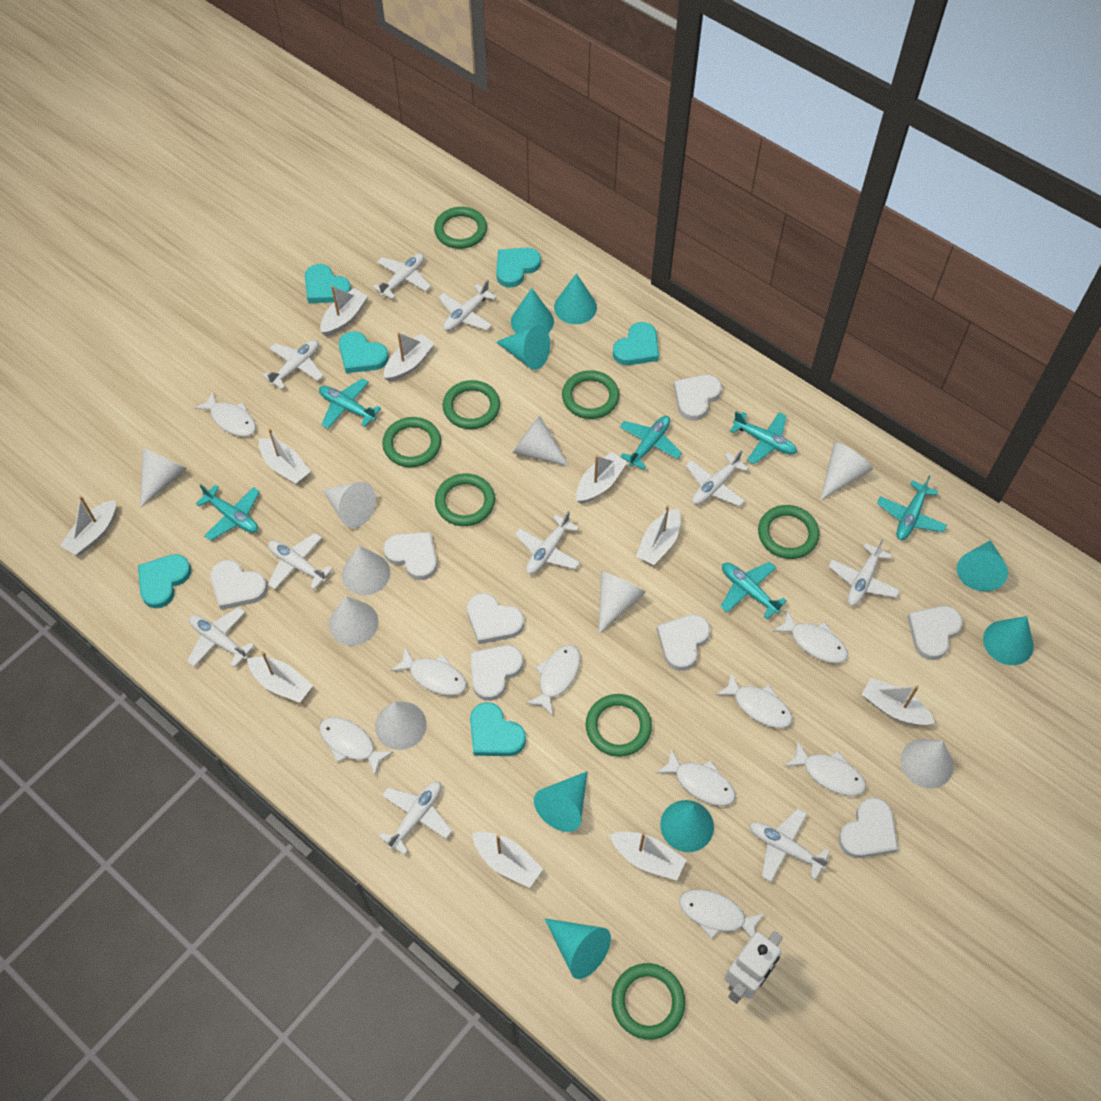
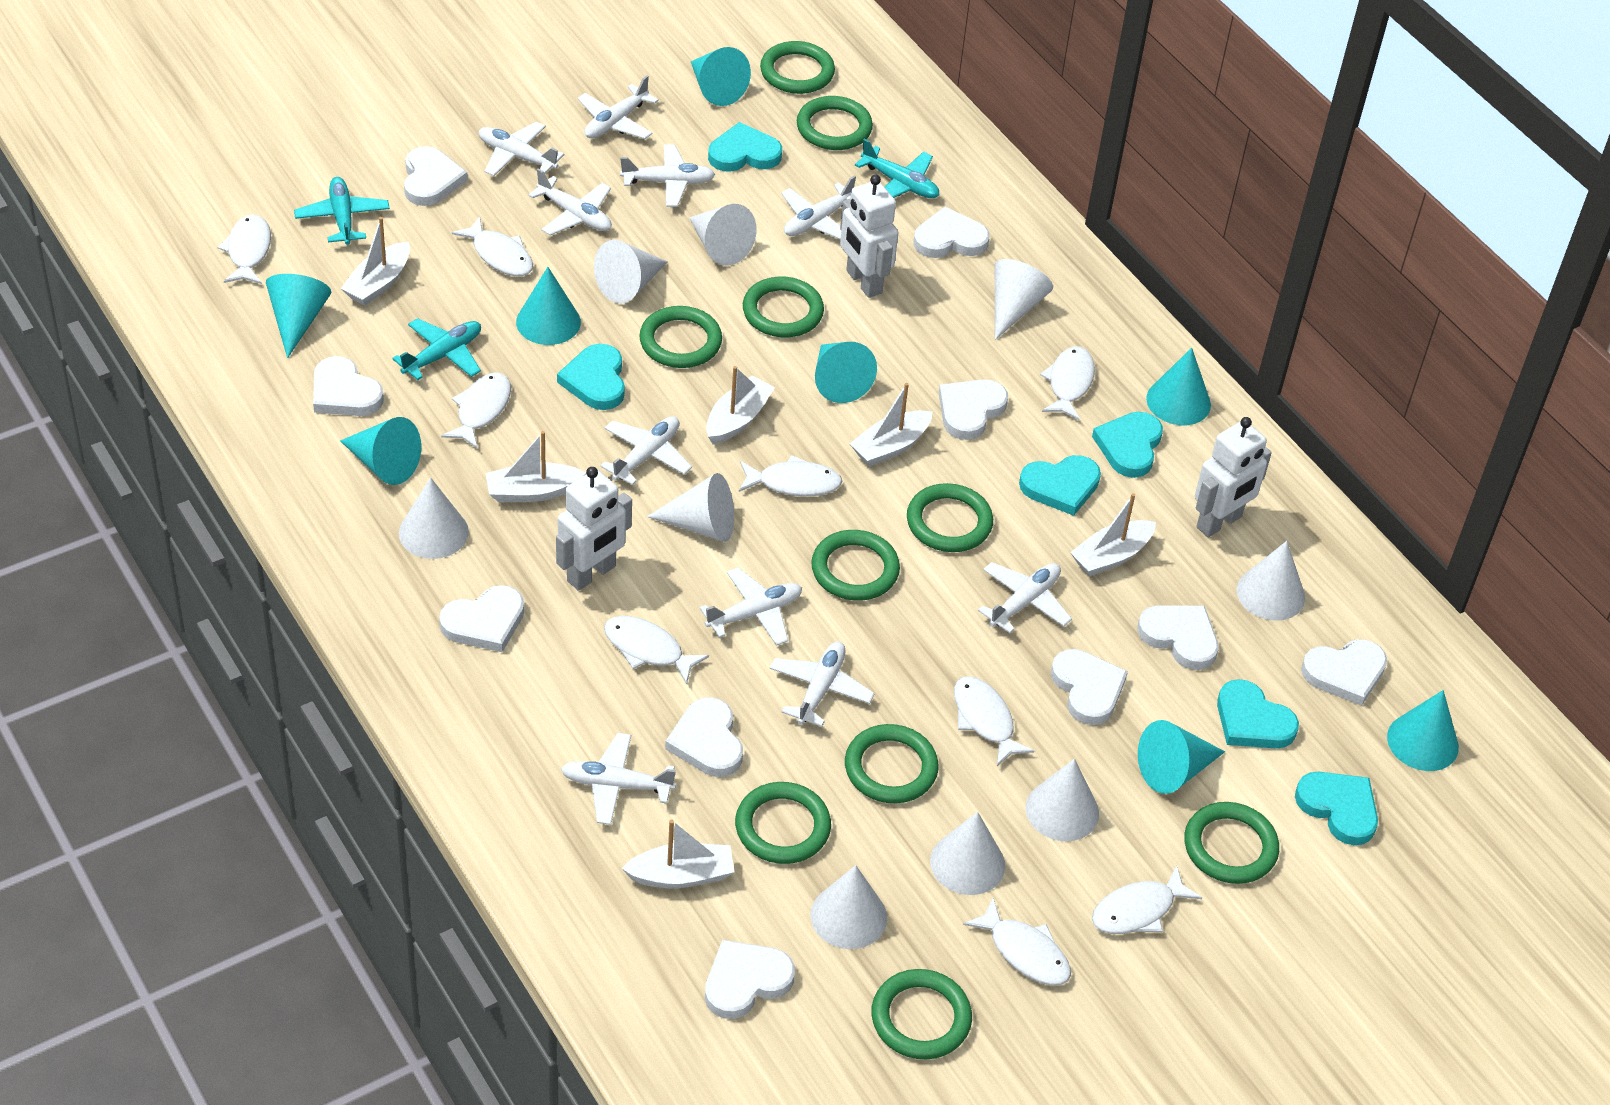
green ring: 8 -> 10
turquoise plane: 6 -> 3
white boat: 10 -> 6
white heart: 8 -> 10
white robot: 1 -> 3

